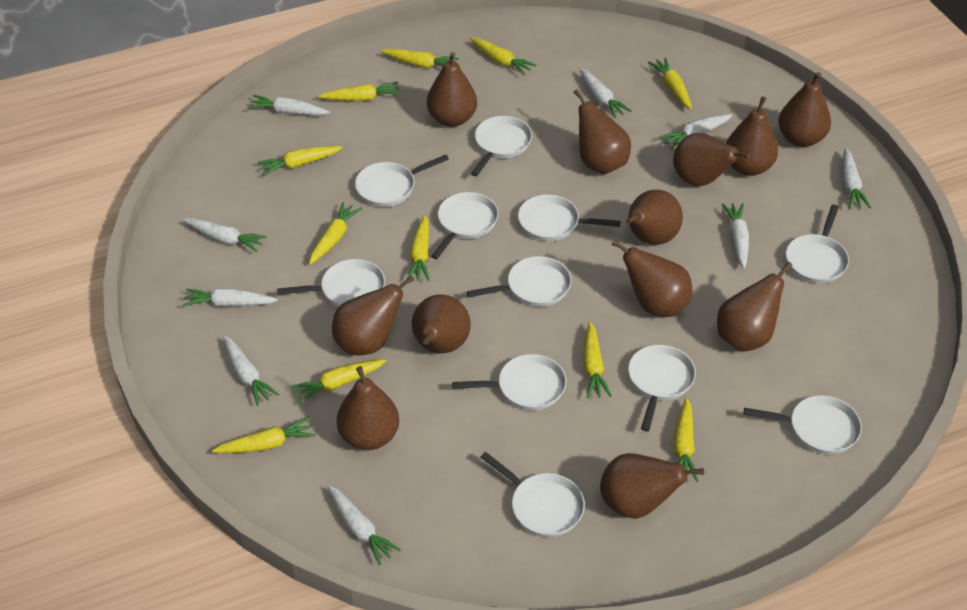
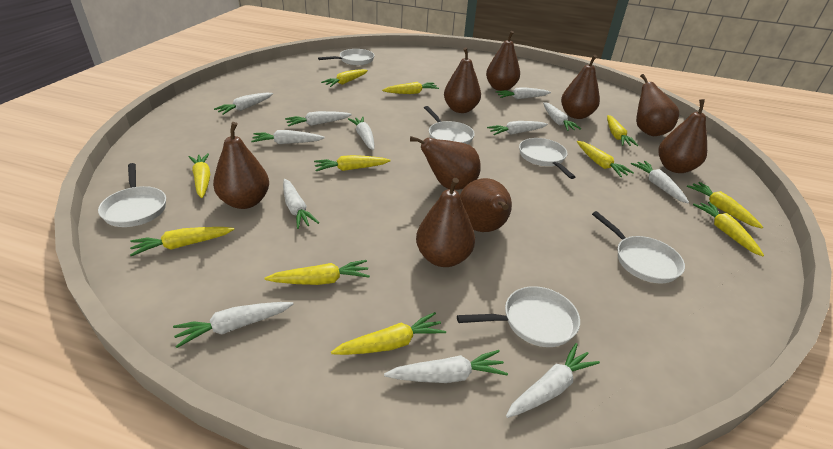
brown pear: 12 -> 9
white carrot: 9 -> 12
white pan: 11 -> 6

